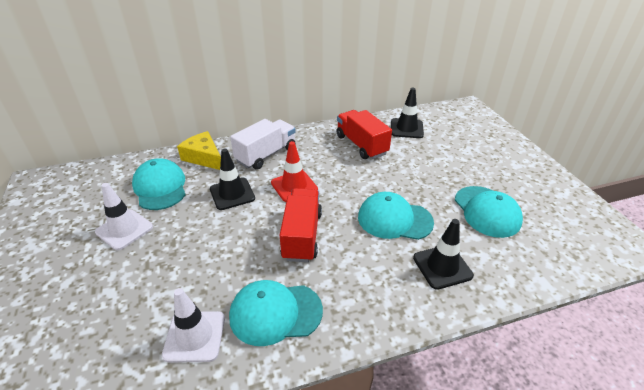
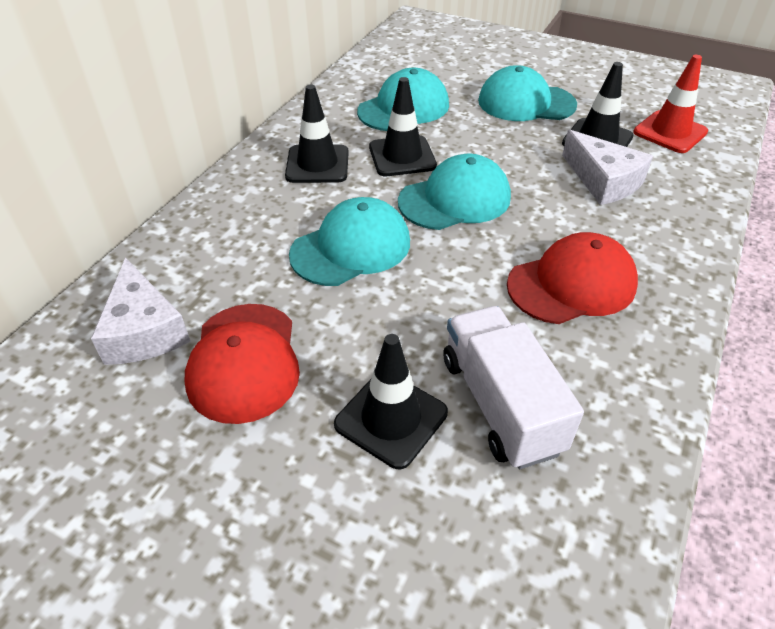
black traffic cone: 3 -> 4
red cap: 0 -> 2
red truck: 2 -> 0
white cheese: 0 -> 2
white traffic cone: 2 -> 0
yellow cheese: 1 -> 0

